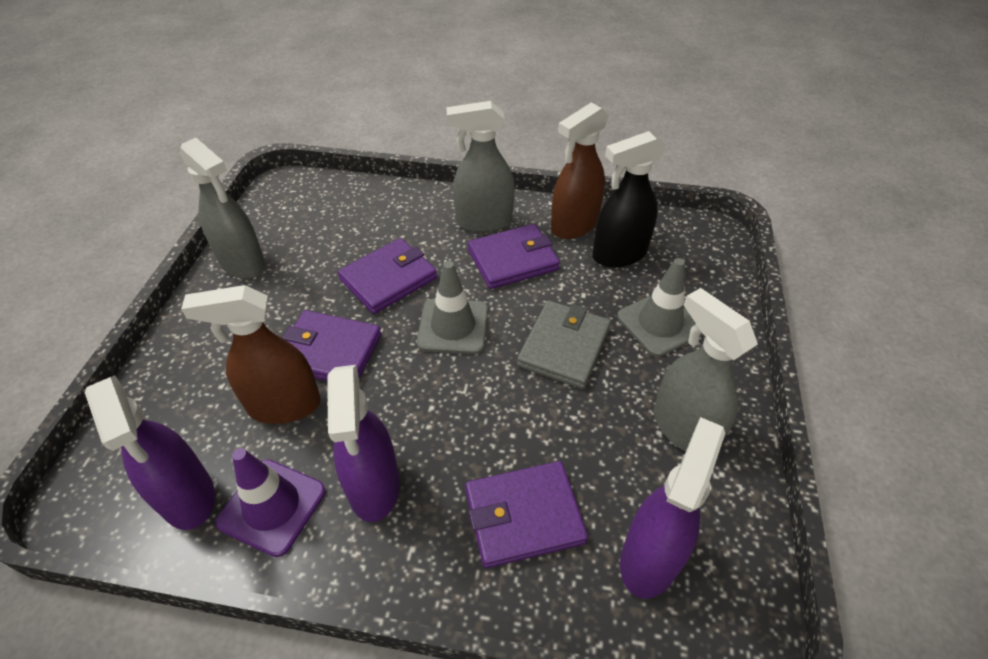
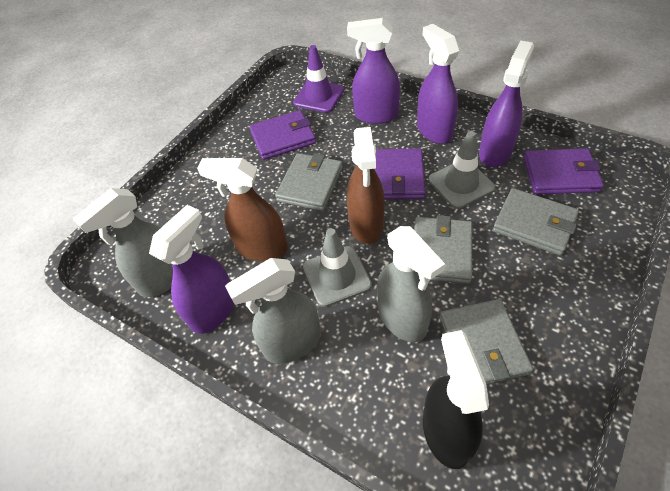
grey wallet: 1 -> 4
purple spray bottle: 3 -> 4
purple wallet: 4 -> 3

